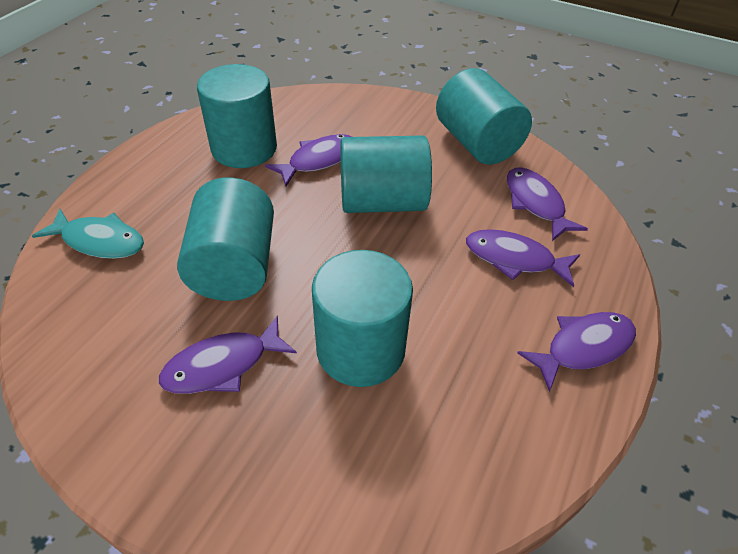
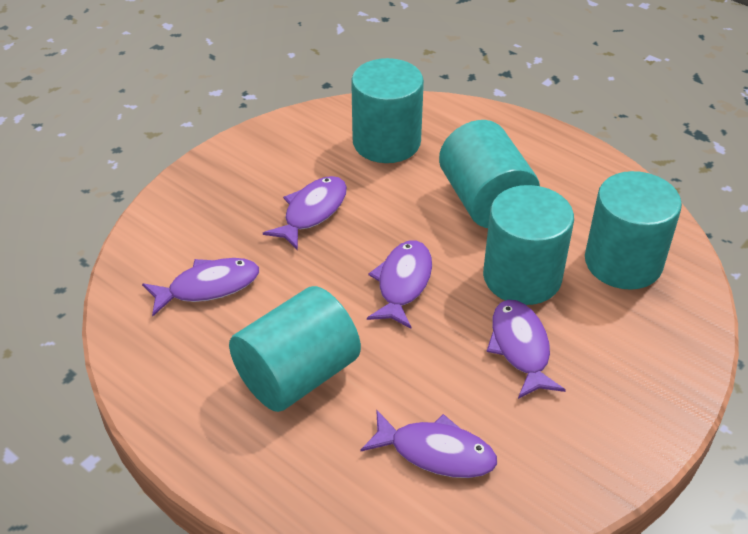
turquoise fish: 1 -> 0

